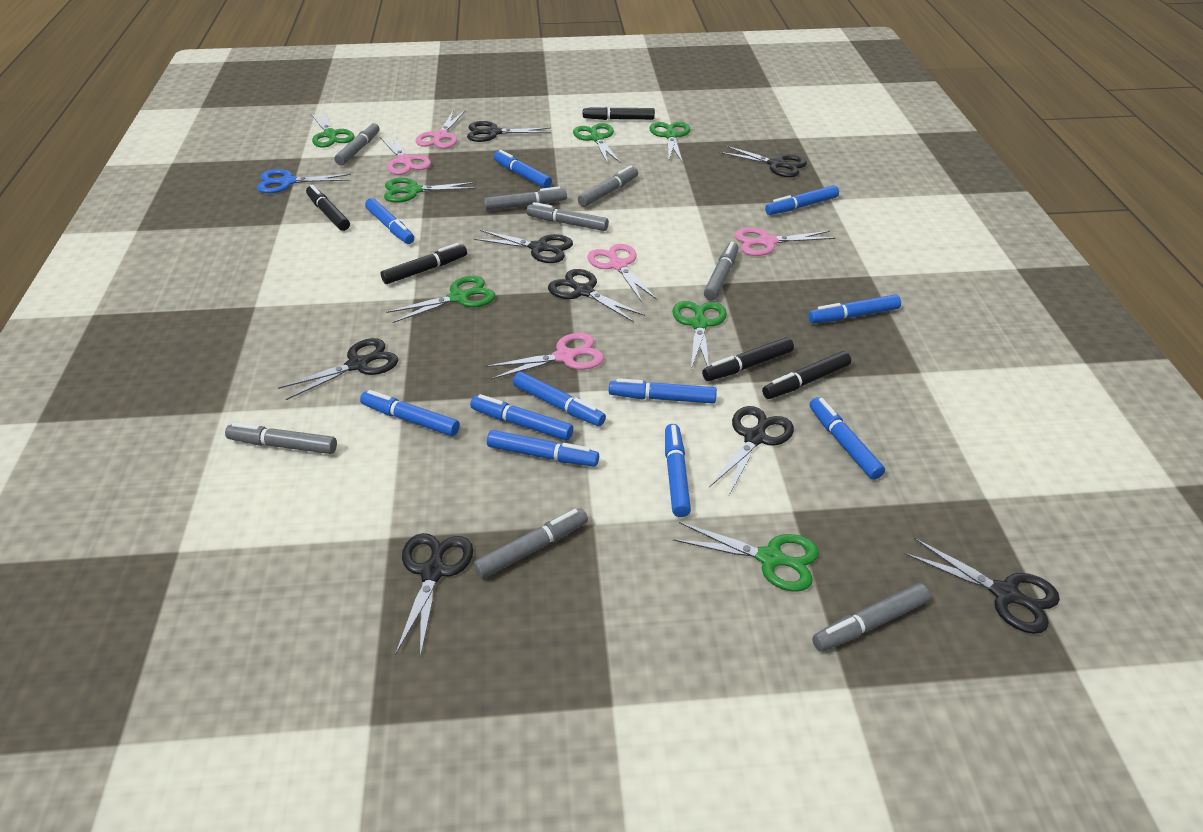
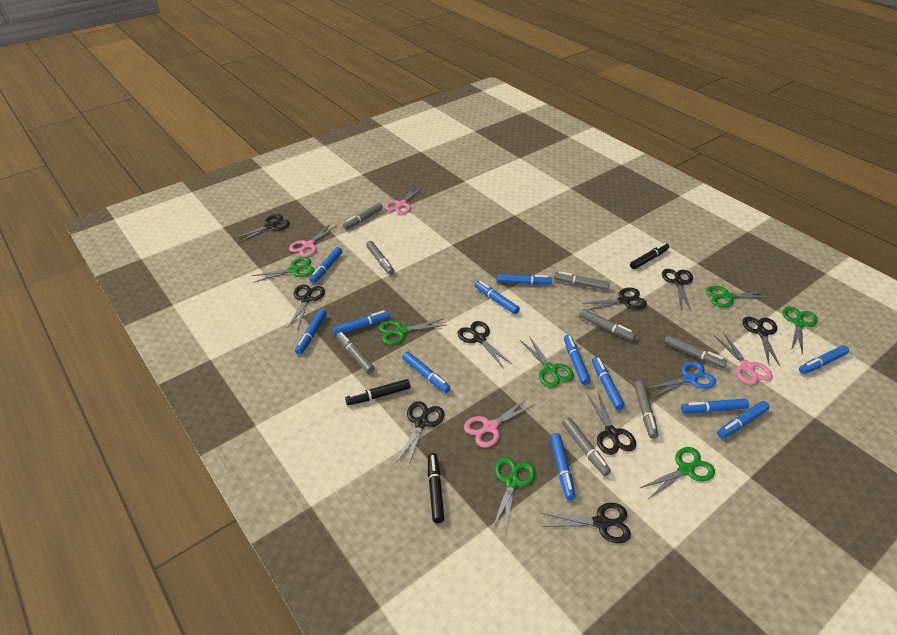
black marker: 5 -> 3
black scissors: 8 -> 9
blue marker: 11 -> 12
pink scissors: 5 -> 4

